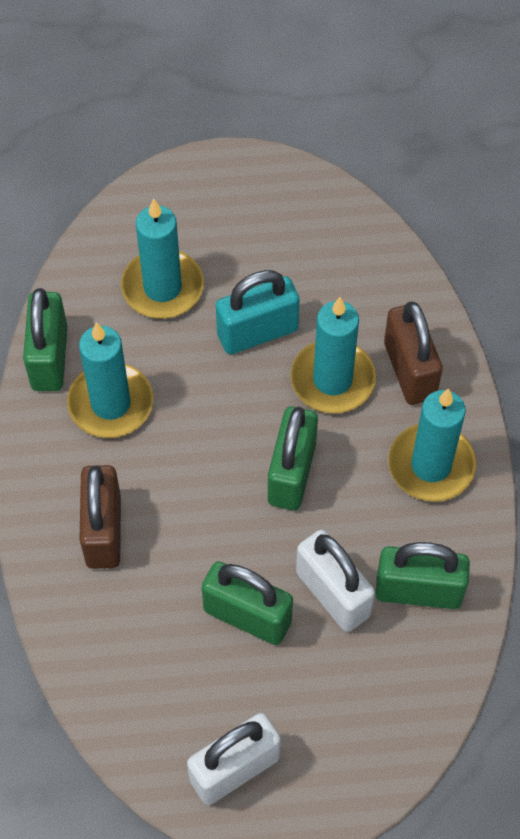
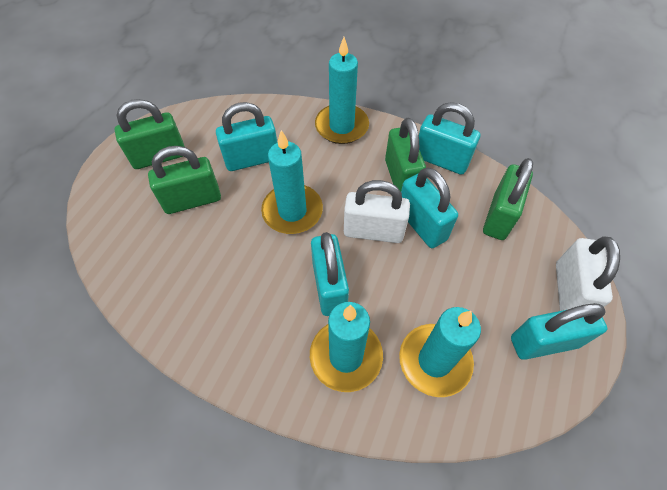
brown padlock: 2 -> 0
turquoise padlock: 1 -> 5

